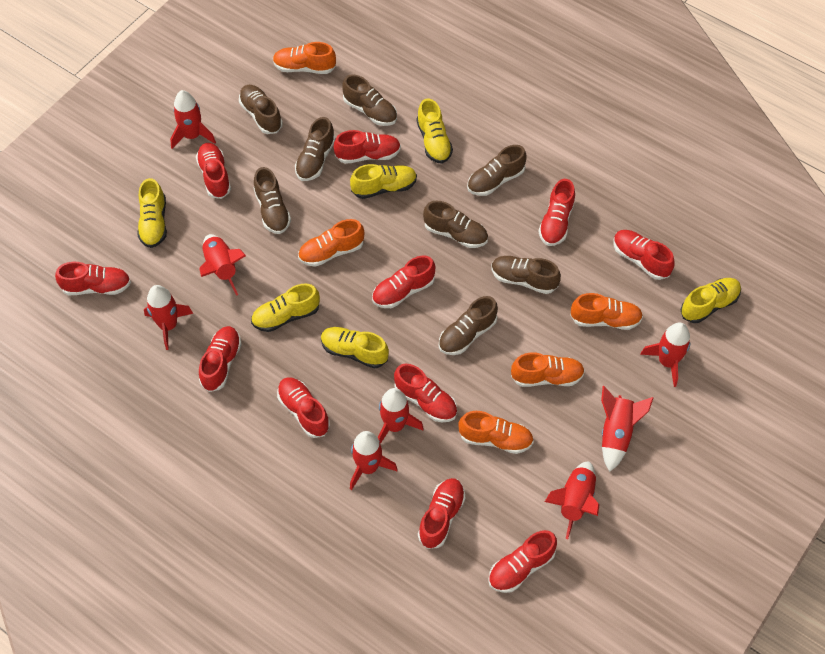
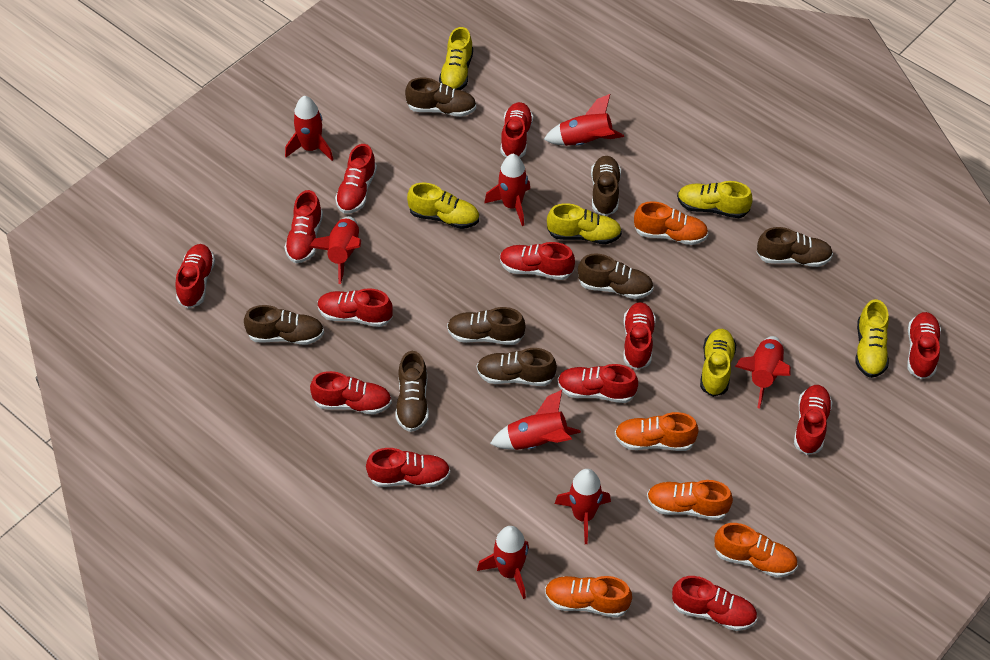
red shoe: 11 -> 13

